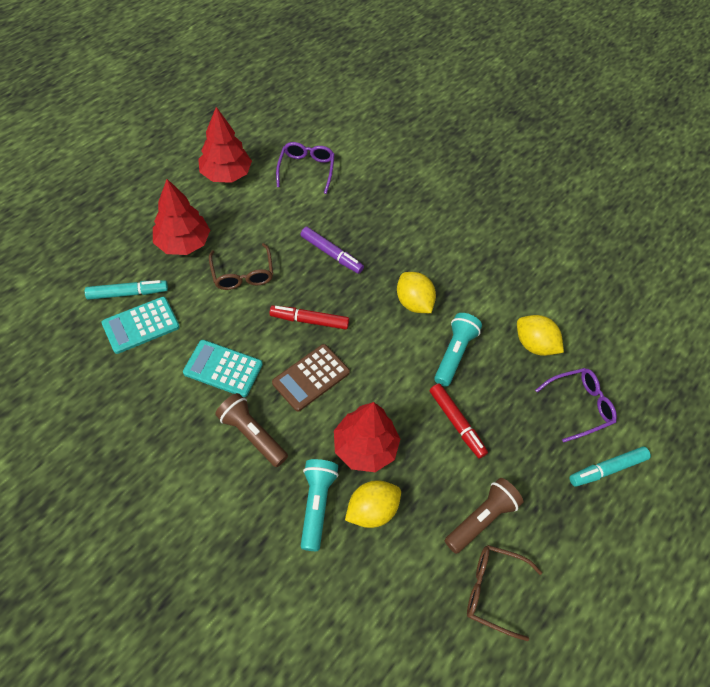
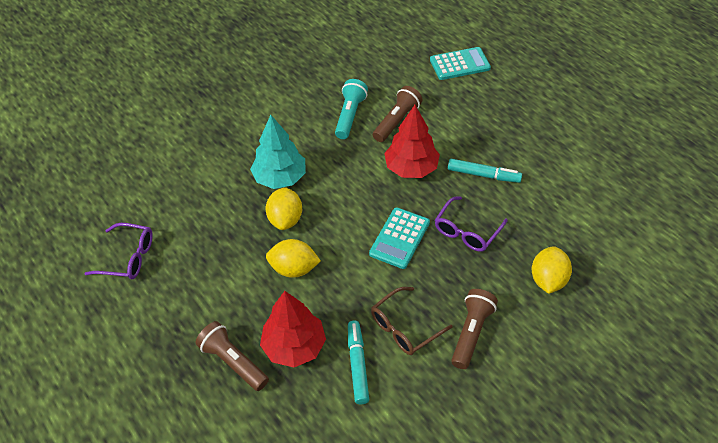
brown calculator: 1 -> 0
brown flashlight: 2 -> 3
brown glasses: 2 -> 1
purple marker: 1 -> 0
red marker: 2 -> 0
red tree: 3 -> 2
turquoise flashlight: 2 -> 1
turquoise tree: 0 -> 1

